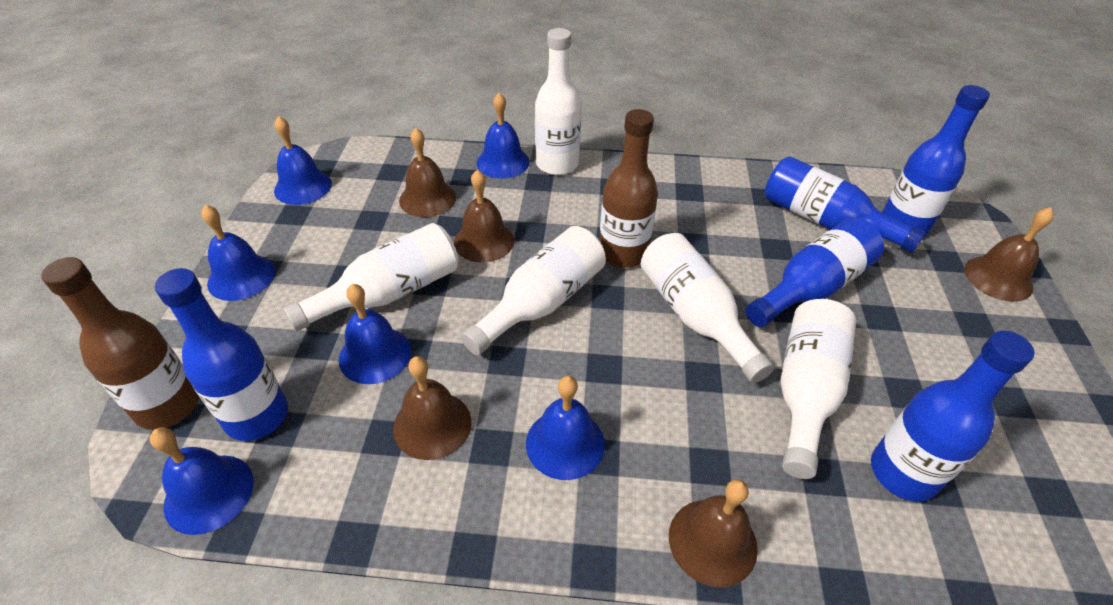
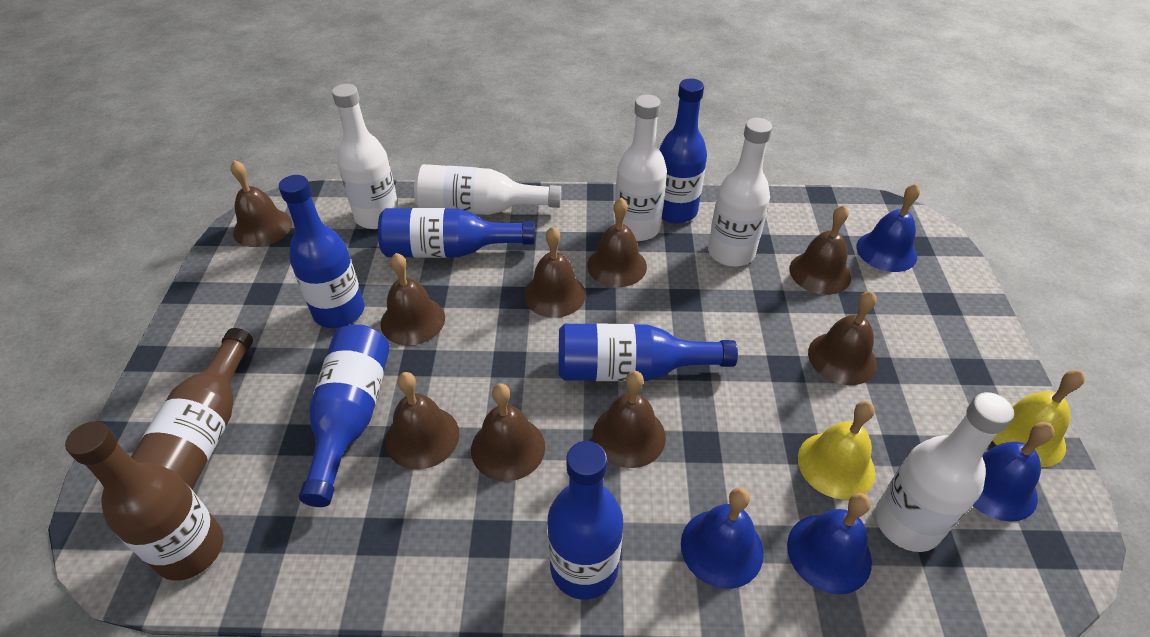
blue bell: 6 -> 4
blue bottle: 5 -> 6
brown bell: 5 -> 9
yellow bell: 0 -> 2

